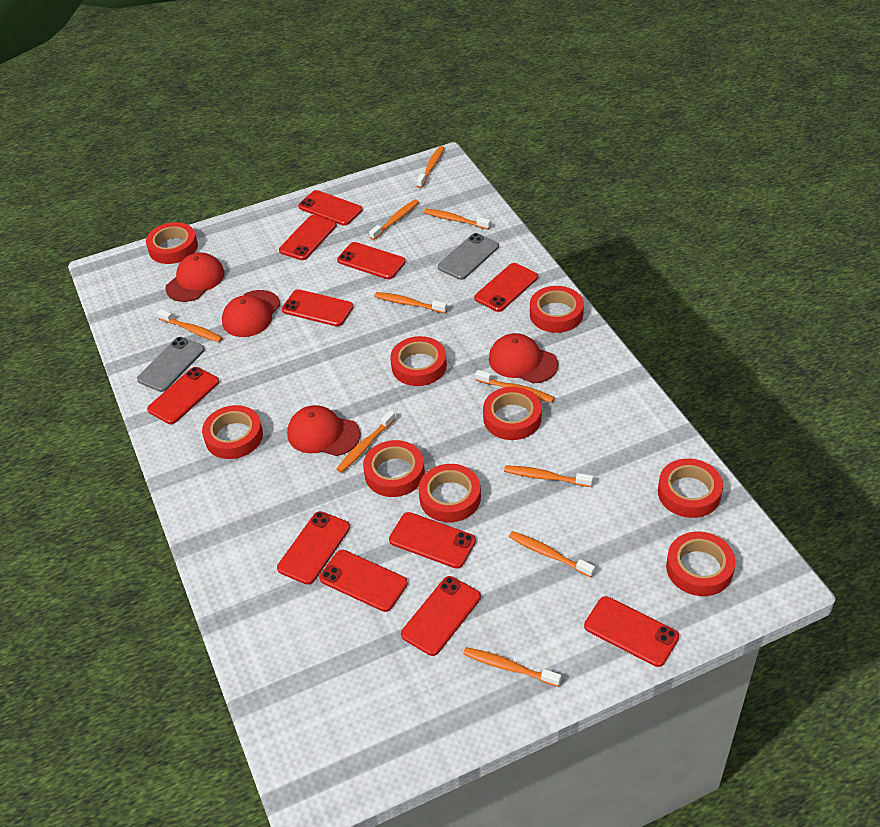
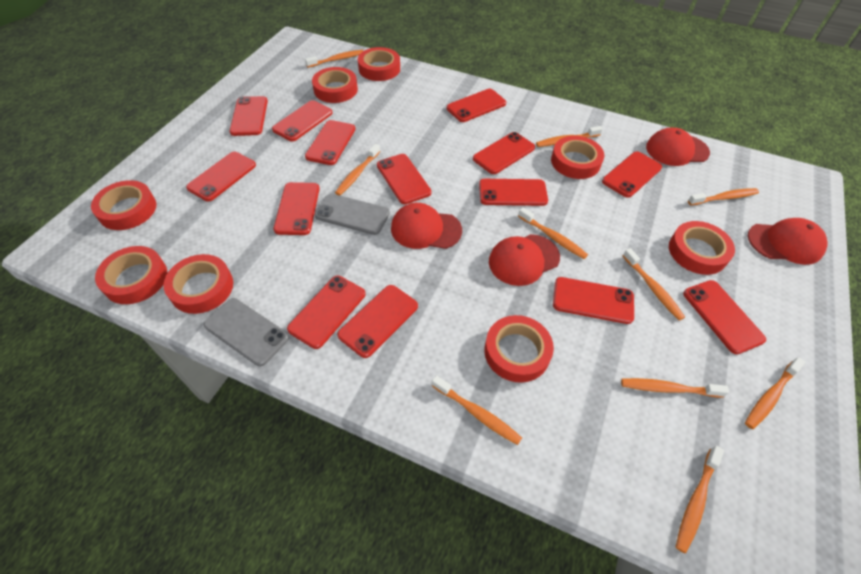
red phone: 11 -> 14
red tape: 9 -> 8

